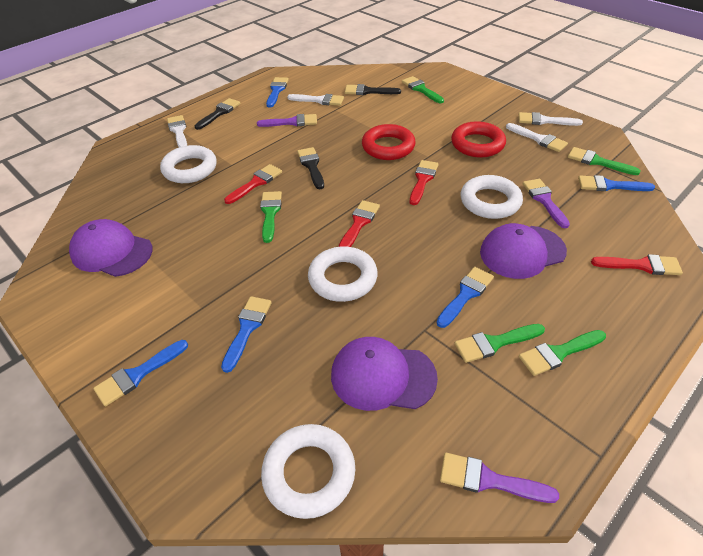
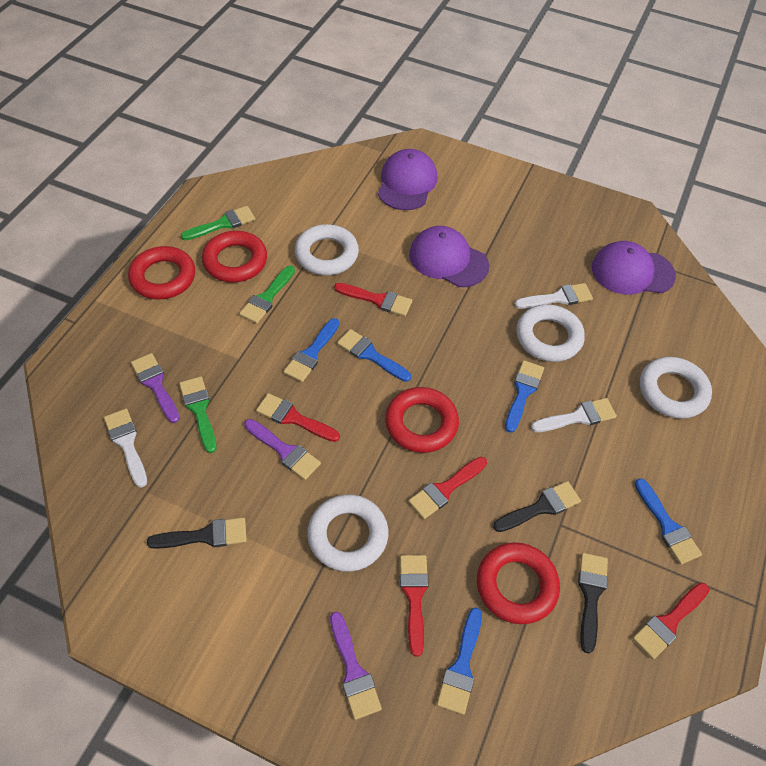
green brush: 5 -> 3
red brush: 4 -> 5
red ring: 2 -> 4
white brush: 4 -> 3

